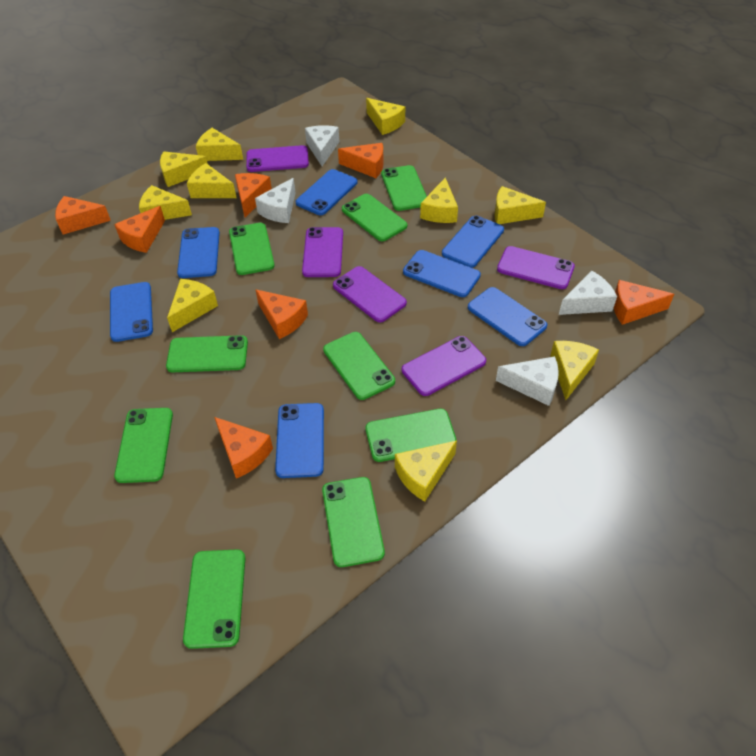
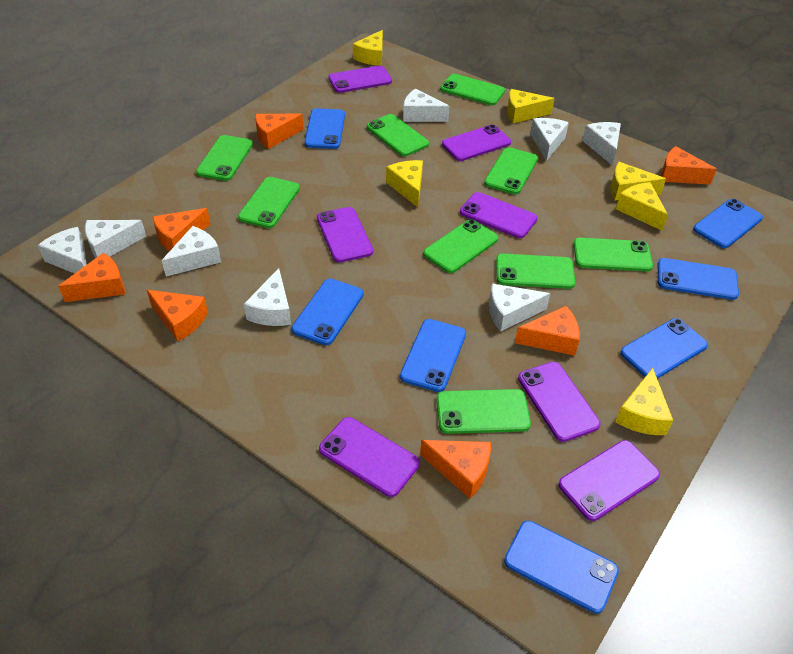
purple phone: 5 -> 7
white cheese: 4 -> 8
yellow cheese: 10 -> 6

